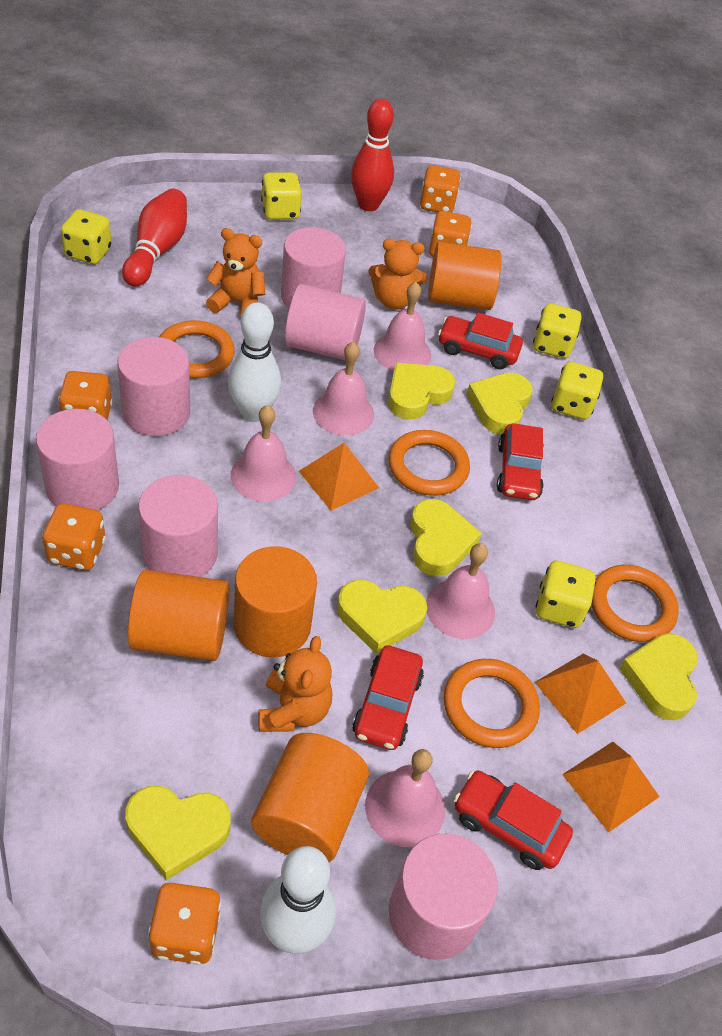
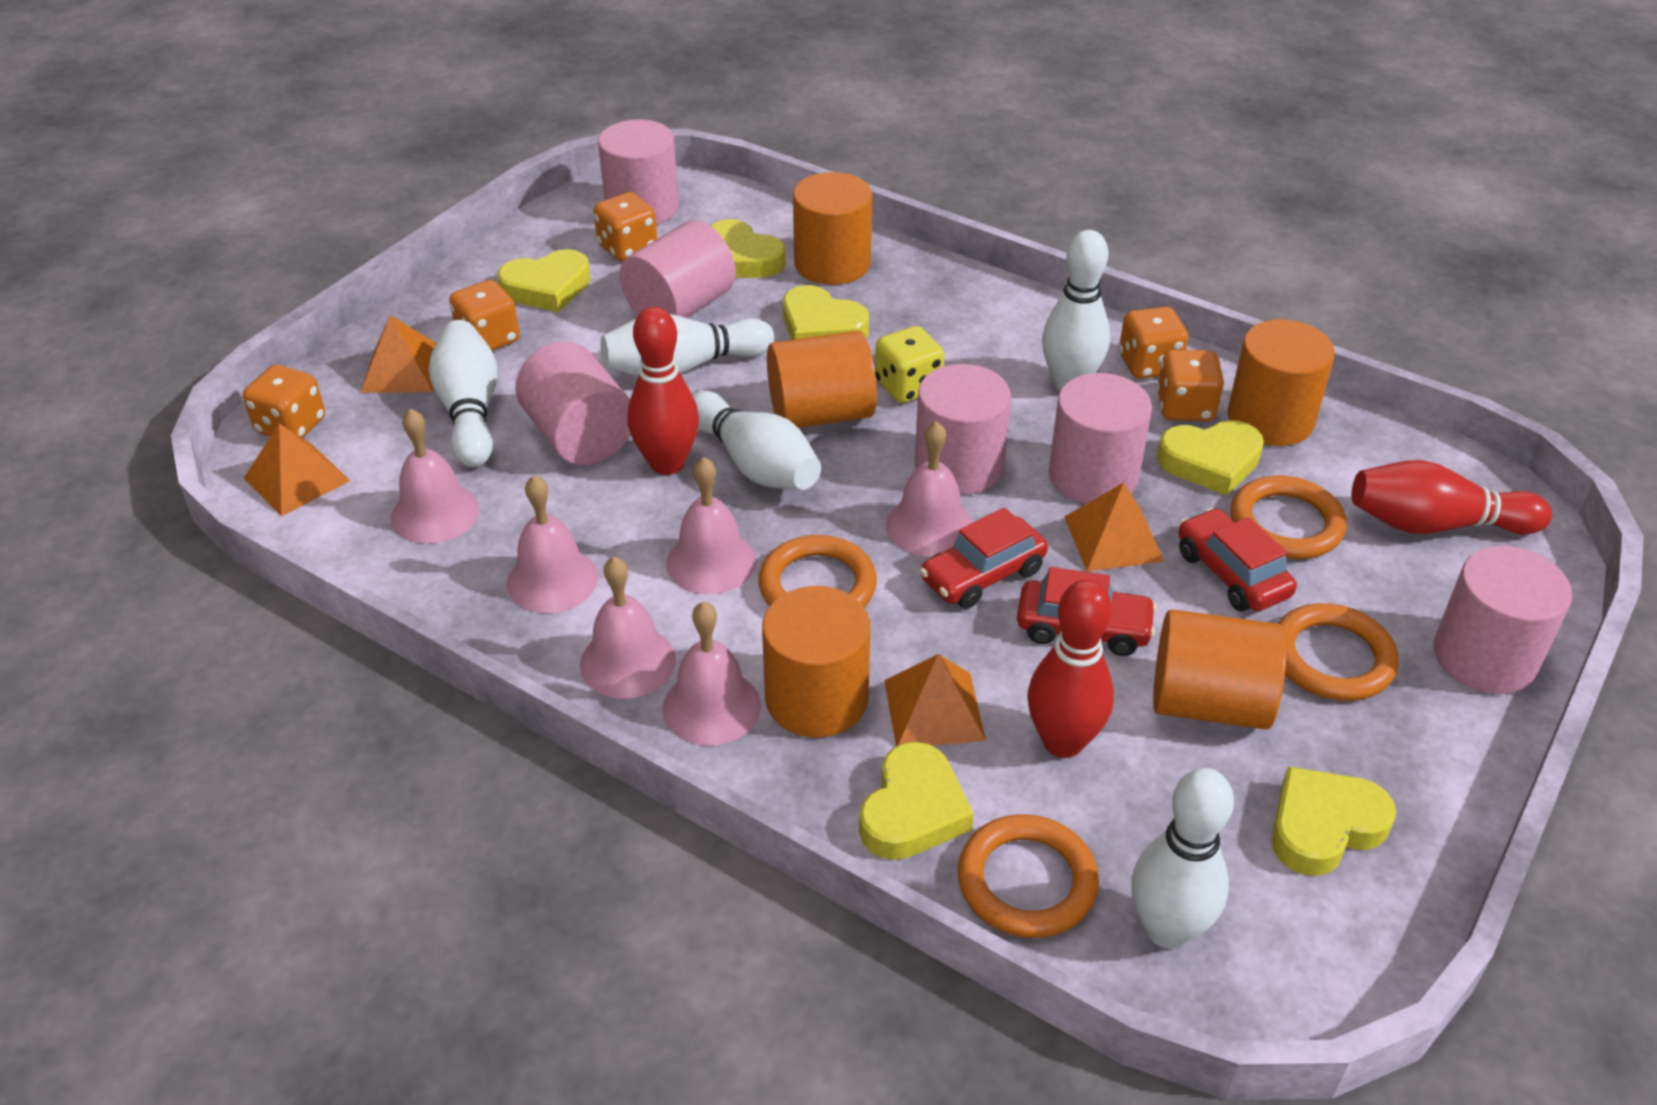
orange cylinder: 4 -> 5
orange pyramid: 3 -> 4
orange teddy bear: 3 -> 0
pink bell: 5 -> 6
red bowling pin: 2 -> 3
red car: 4 -> 3
white bowling pin: 2 -> 5
yellow dice: 5 -> 1

